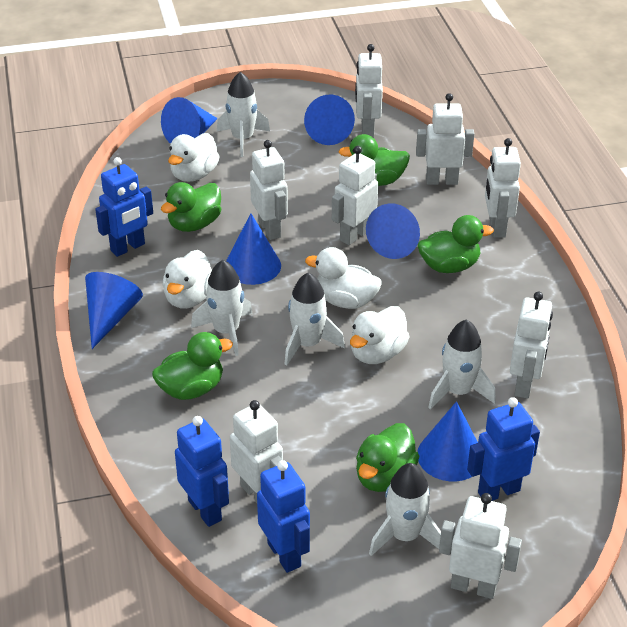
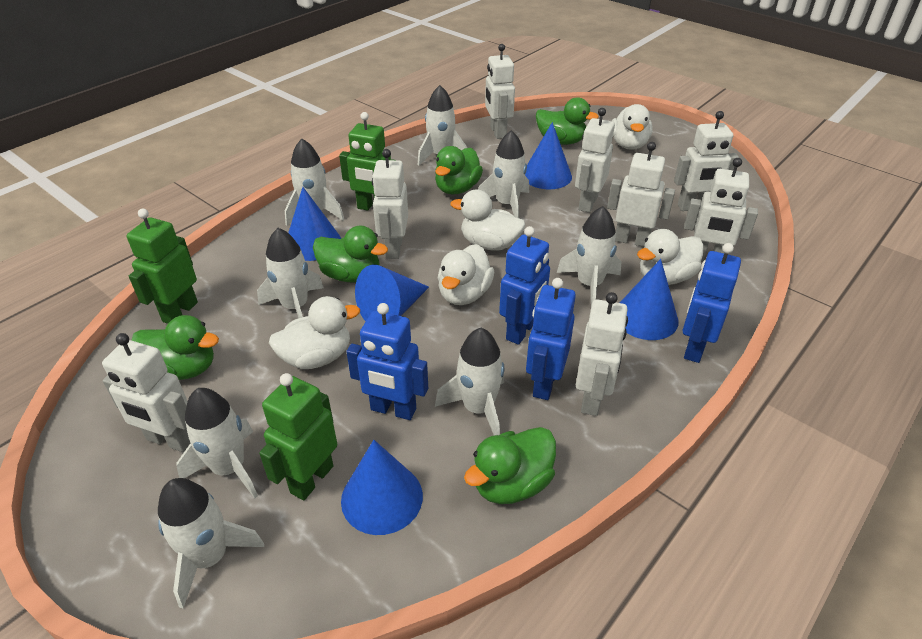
blue cone: 6 -> 5
green robot: 0 -> 3
white duck: 4 -> 5
white rocket: 5 -> 8

